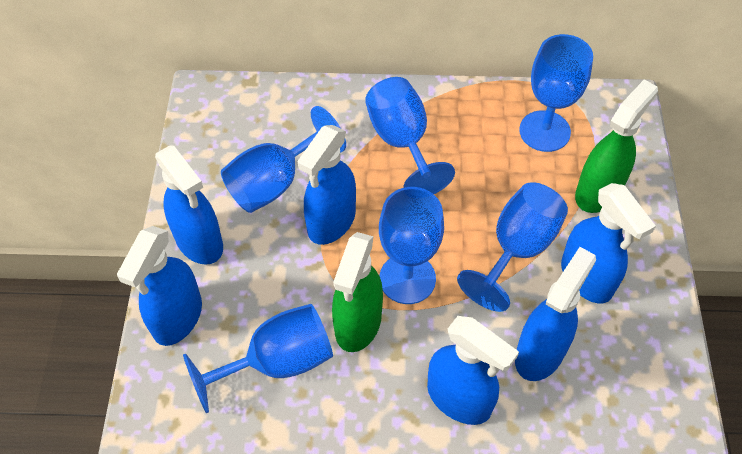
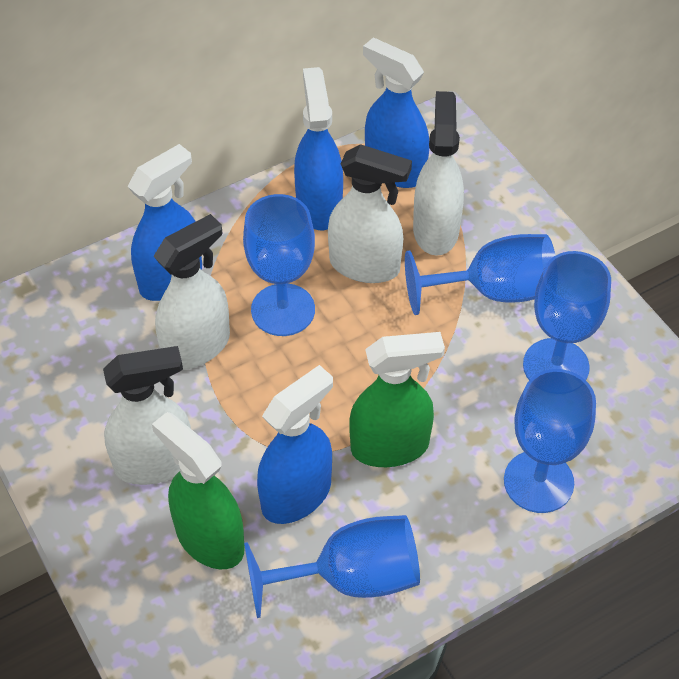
blue goblet: 6 -> 5
blue spray bottle: 6 -> 4
white spray bottle: 0 -> 4

